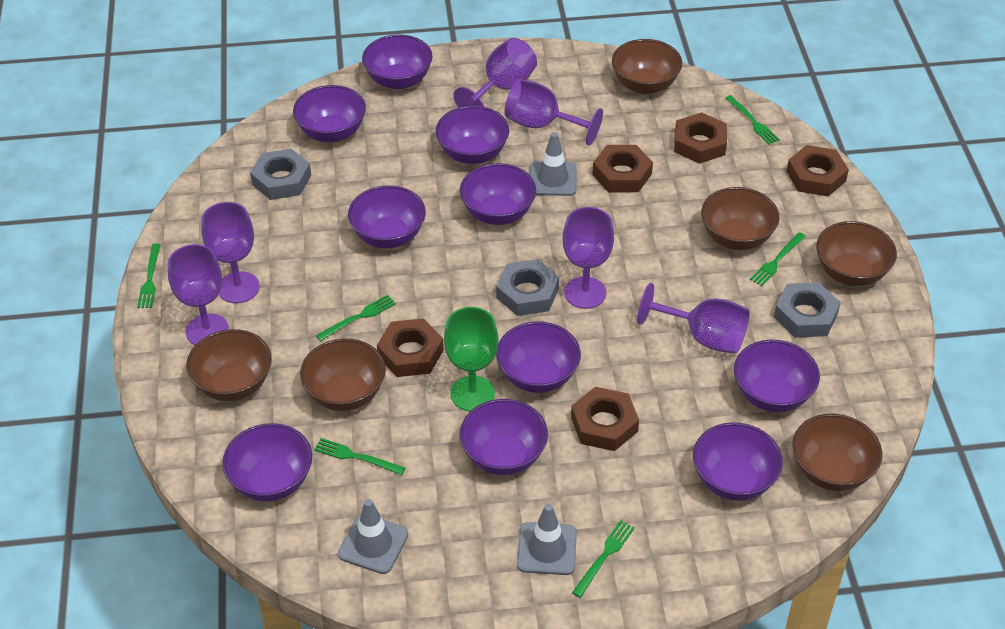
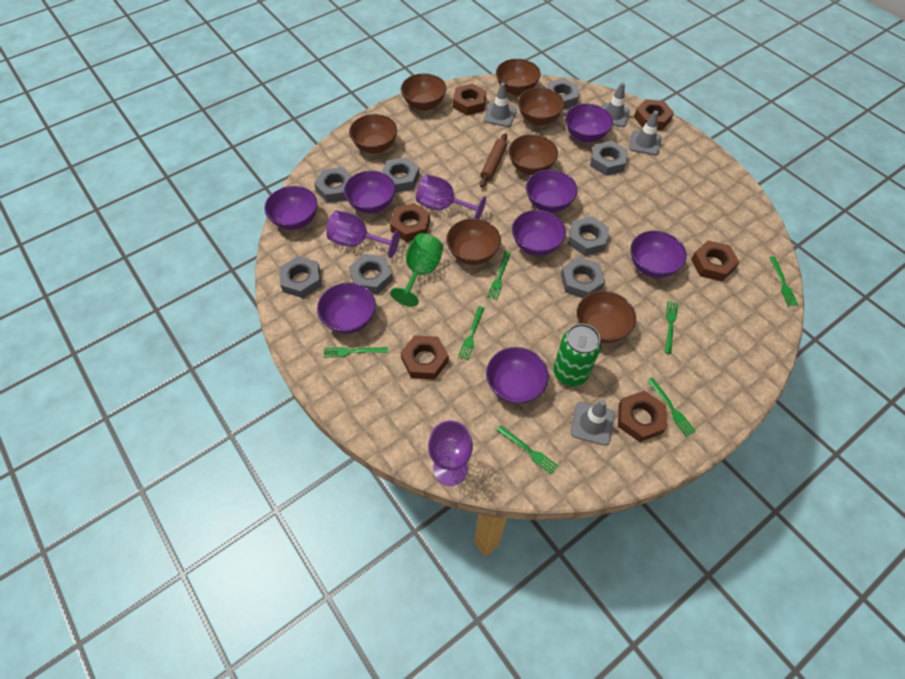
brown bowl: 6 -> 7
brown nut: 5 -> 6
brown rolling pin: 0 -> 1
green can: 0 -> 1
green fork: 6 -> 7
grey nut: 3 -> 8
grey traffic cone: 3 -> 4
purple bowl: 10 -> 8
purple goblet: 6 -> 3

